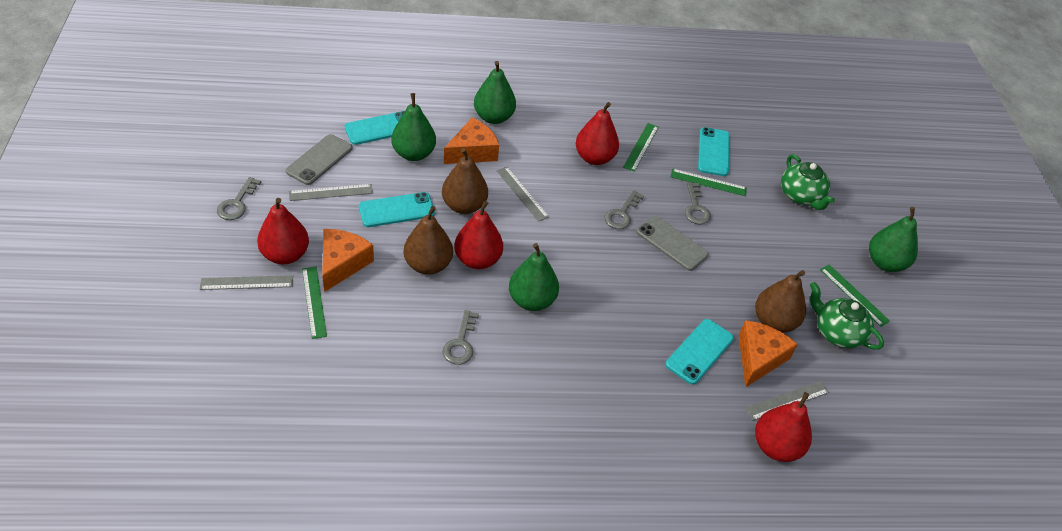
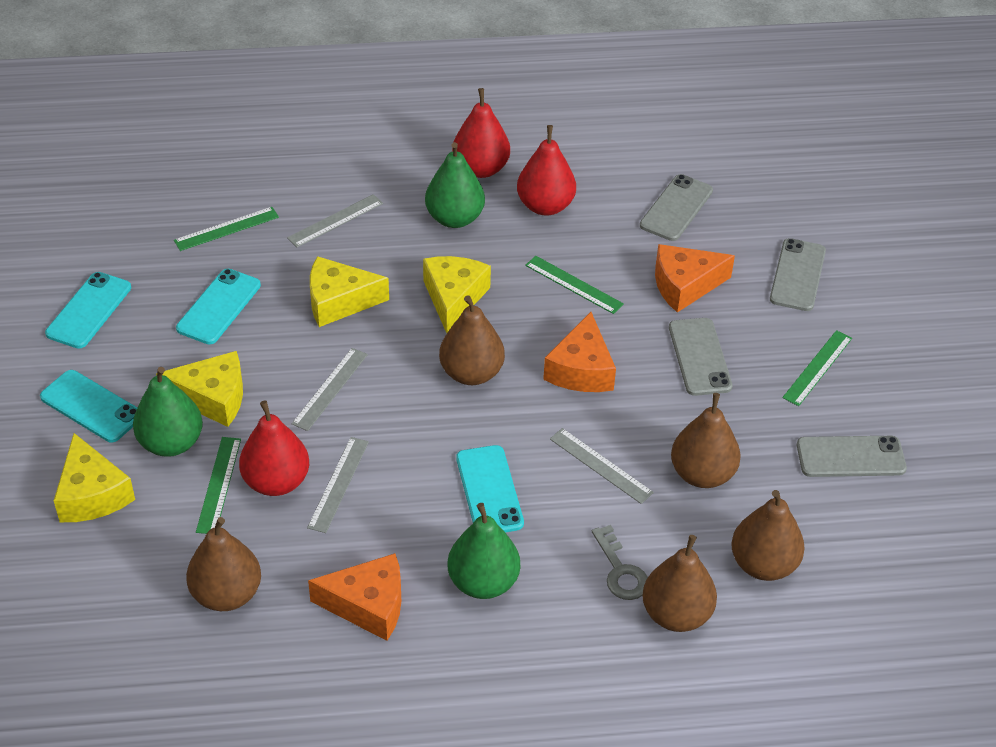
brown pear: 3 -> 5
green pear: 4 -> 3
green teapot: 2 -> 0
grey key: 4 -> 1
grey phone: 2 -> 4
red pear: 4 -> 3
yellow cheese: 0 -> 4

